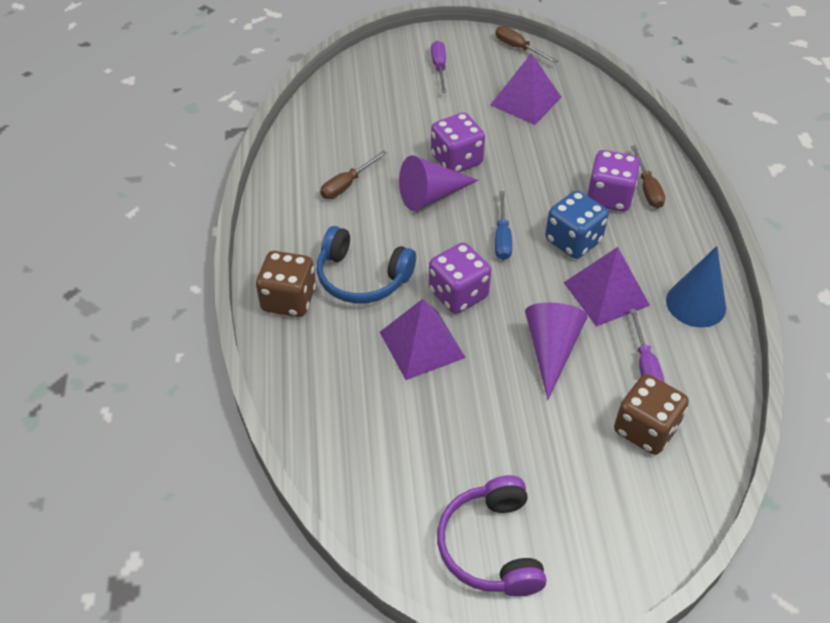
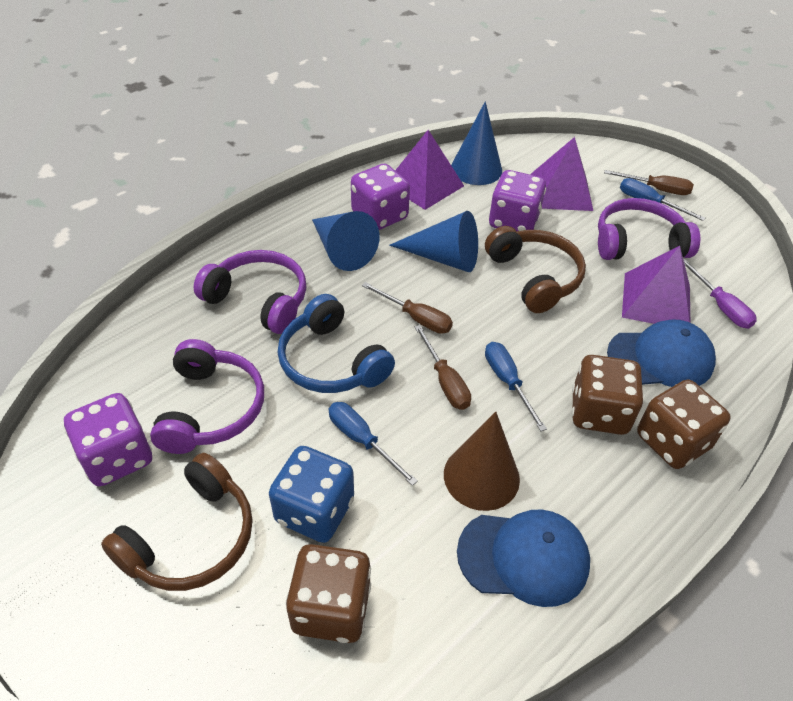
blue cap: 0 -> 2
blue cone: 1 -> 3
blue screwdriver: 1 -> 3
brown cone: 0 -> 1
brown dice: 2 -> 3
brown headphones: 0 -> 2
purple cone: 2 -> 0
purple headphones: 1 -> 3
purple screwdriver: 2 -> 1

